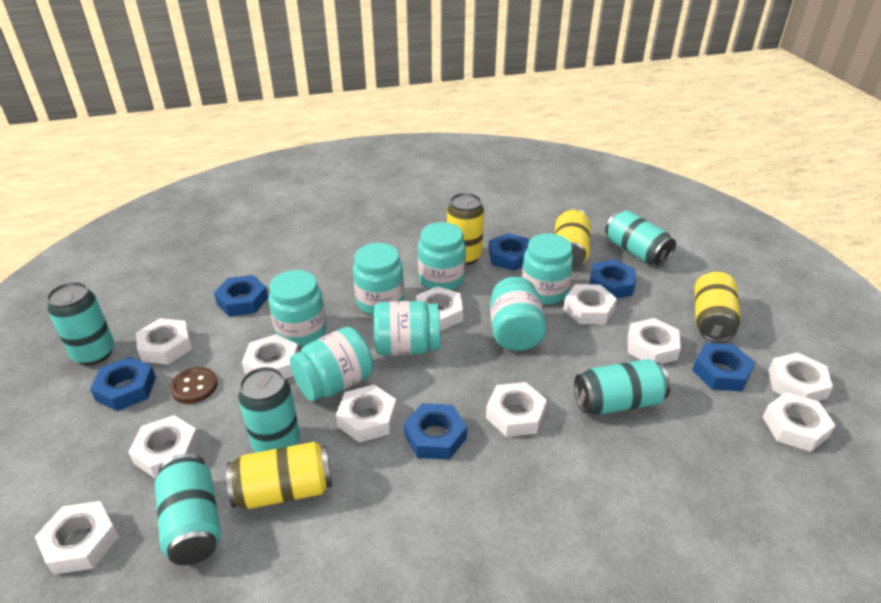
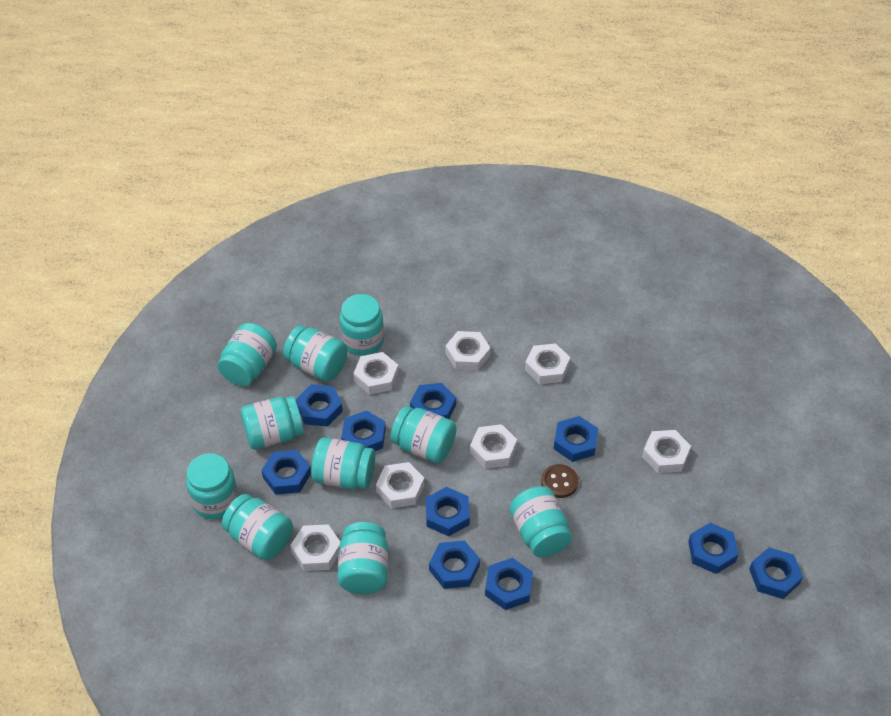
blue nut: 6 -> 10
turquoise can: 5 -> 0
turquoise jar: 7 -> 10
white nut: 11 -> 7
yellow can: 4 -> 0

